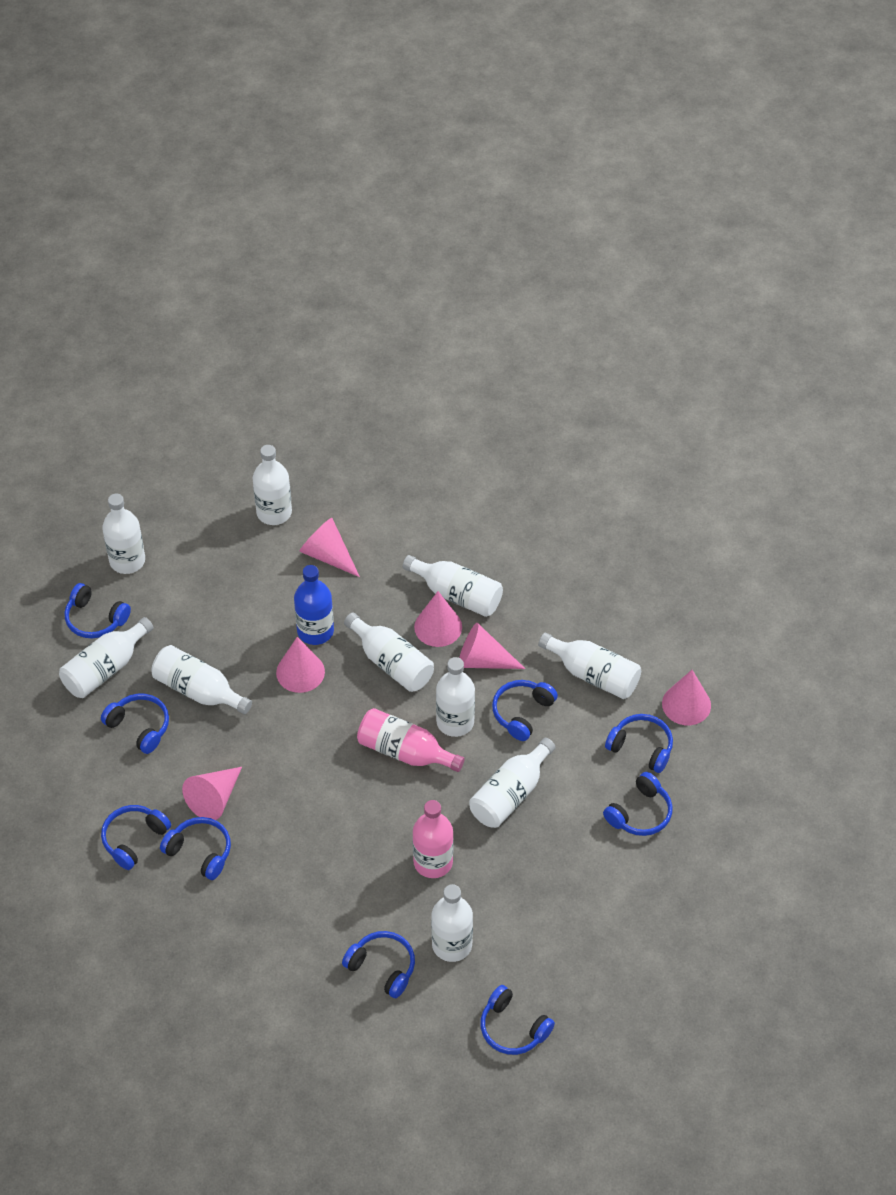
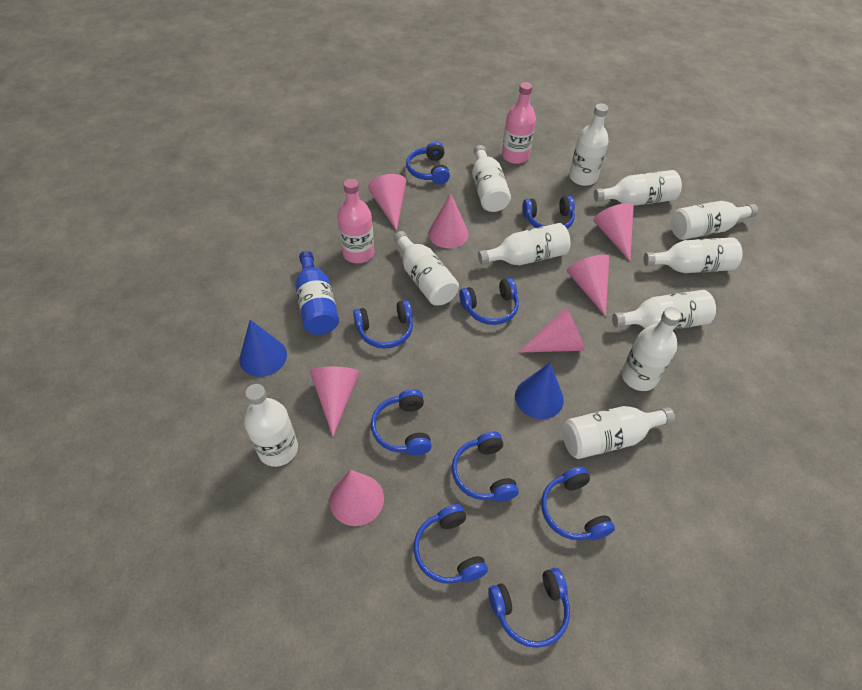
blue cone: 0 -> 2
pink cone: 6 -> 7
white bottle: 10 -> 11

